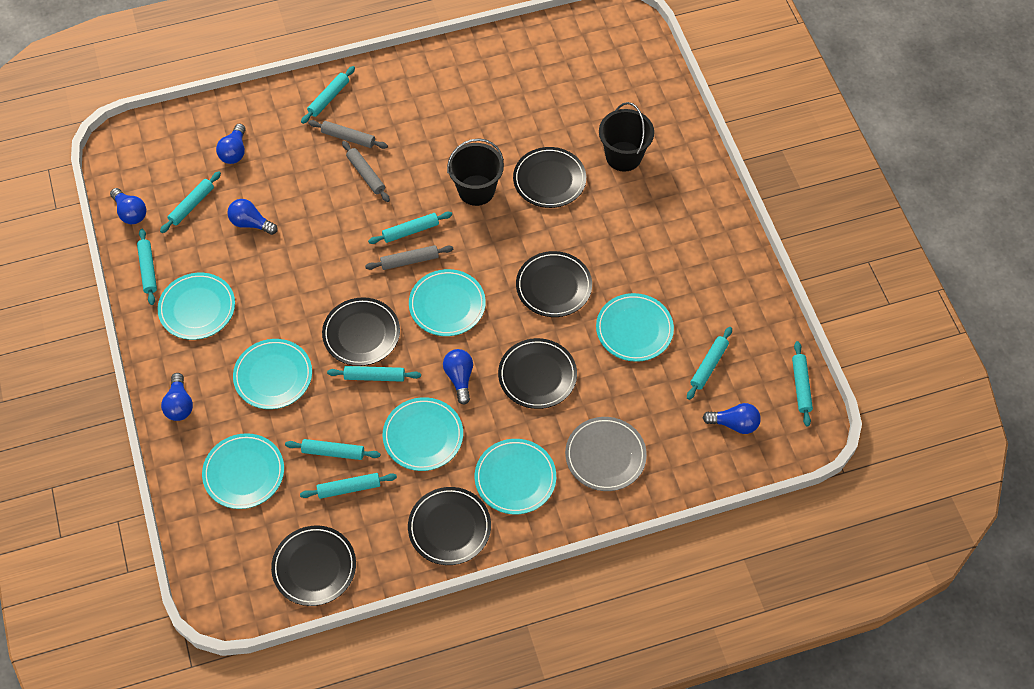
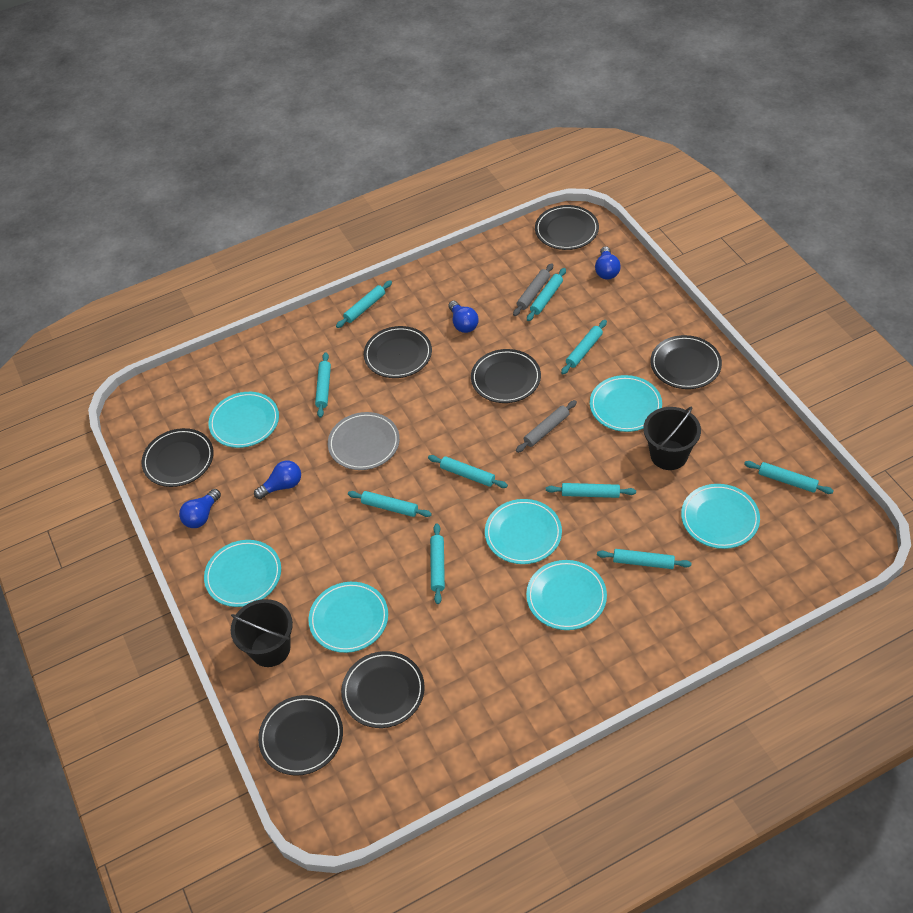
black plate: 6 -> 7
blue light bulb: 6 -> 4
grey rolling pin: 3 -> 2
turquoise rolling pin: 9 -> 10

